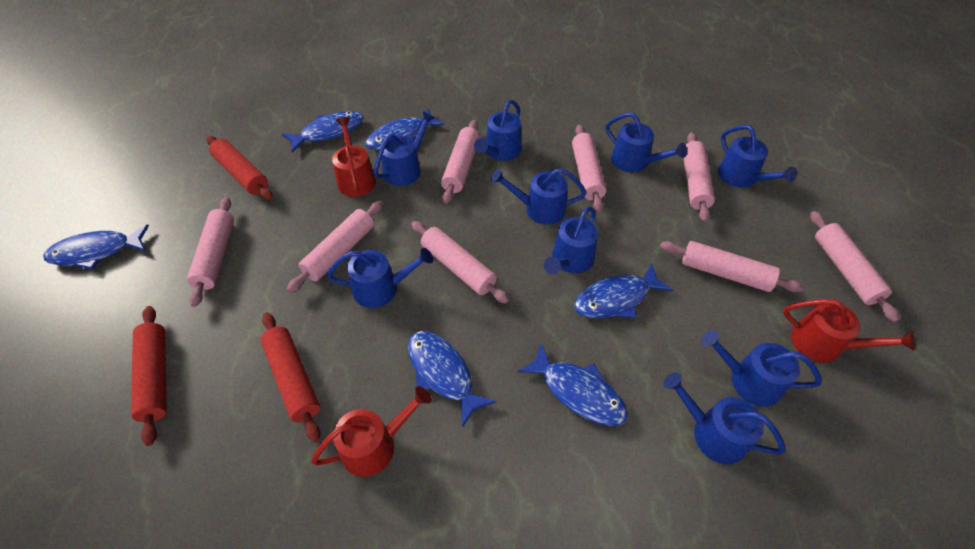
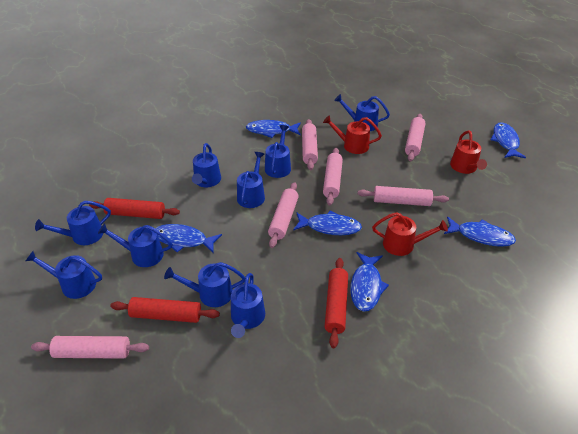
pink rolling pin: 8 -> 6

